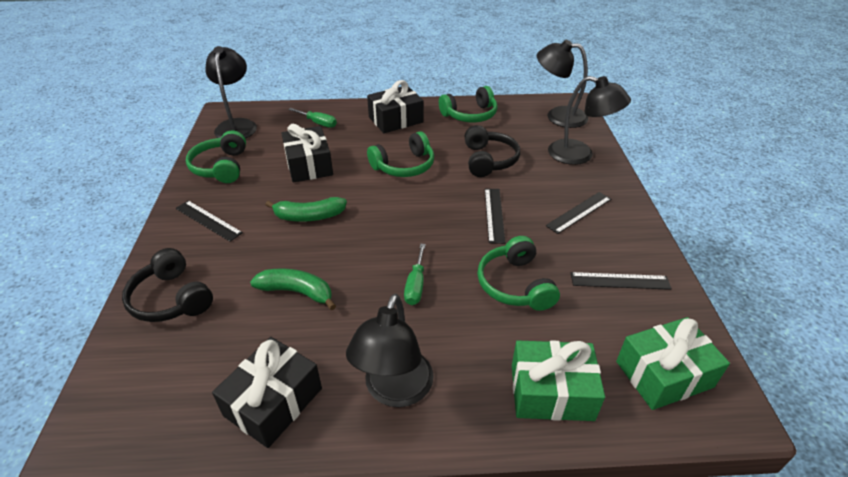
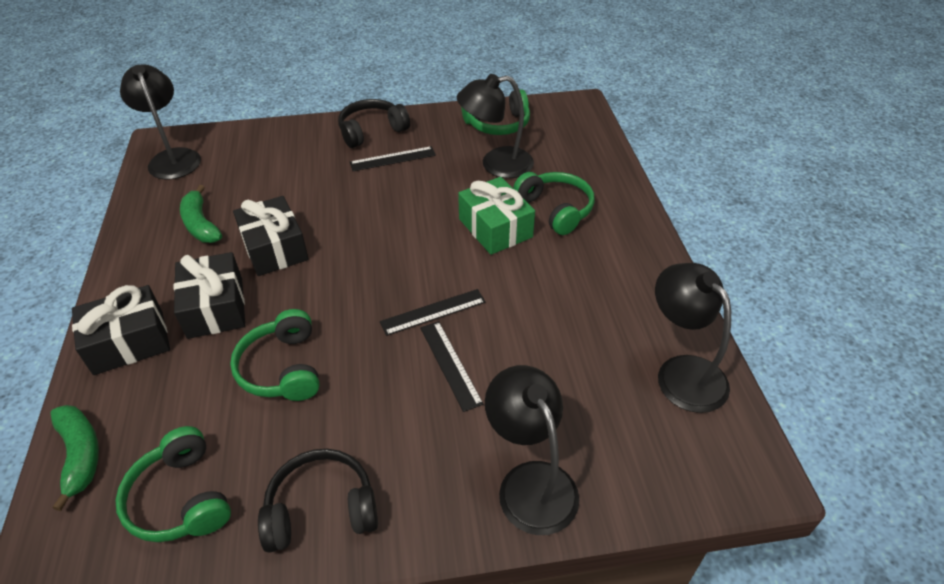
black ruler: 4 -> 3
green gift: 2 -> 1
green screwdriver: 2 -> 0

